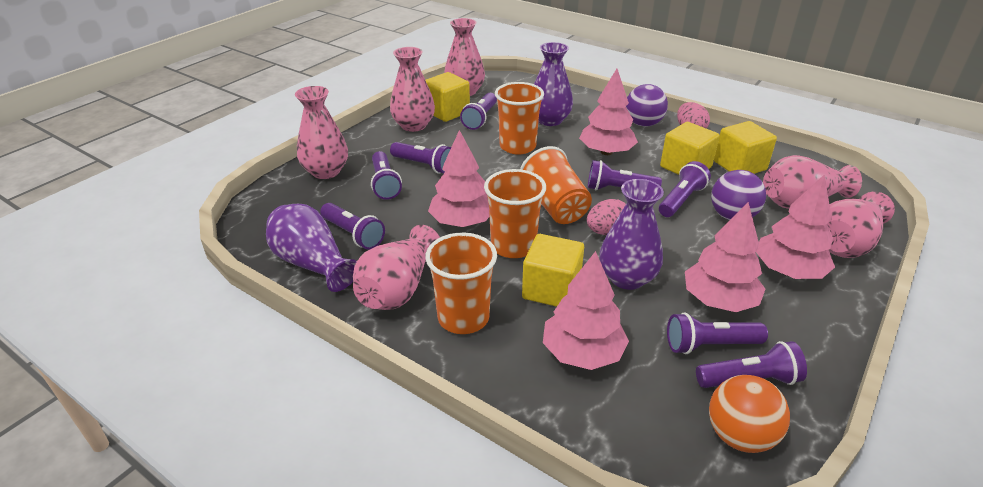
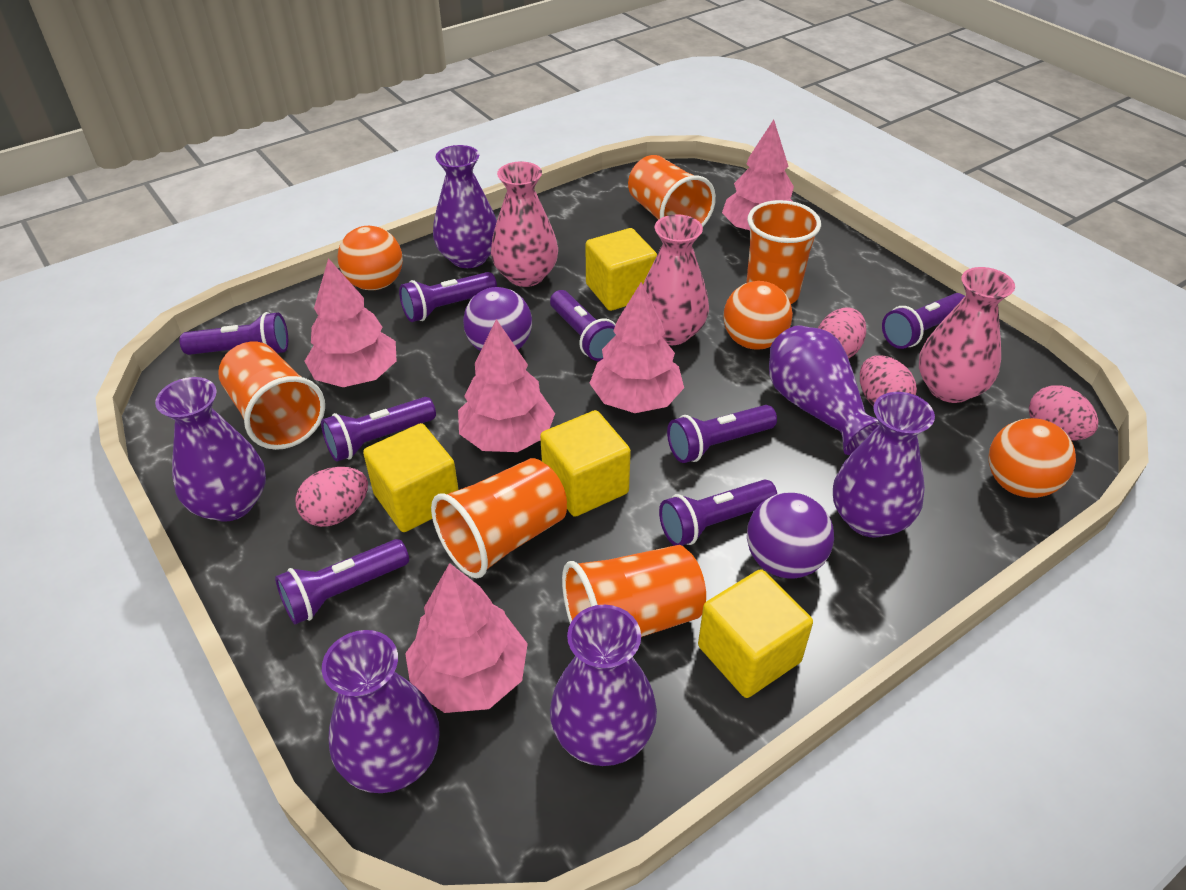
orange ball: 1 -> 3
orange cup: 4 -> 5
pink egg: 2 -> 4
pink vase: 6 -> 3
purple vase: 3 -> 6

